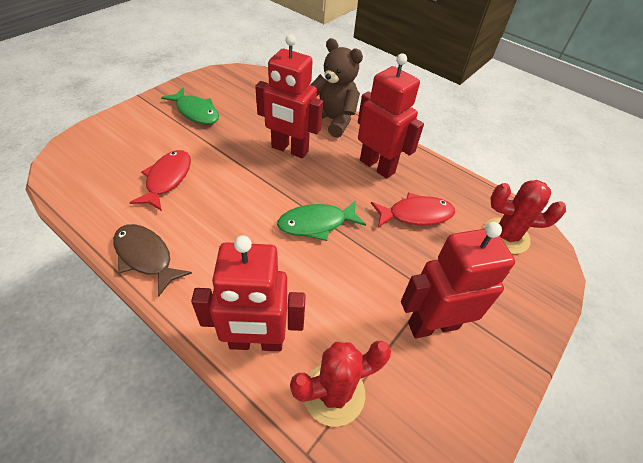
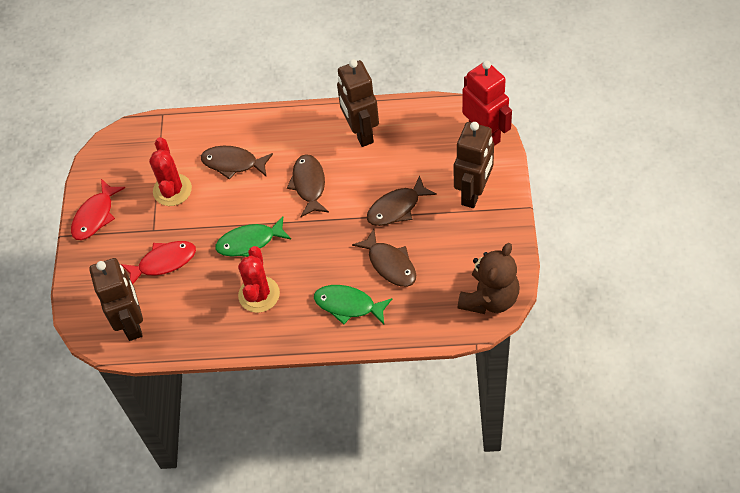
brown fish: 1 -> 4
brown robot: 0 -> 3
red robot: 4 -> 1

